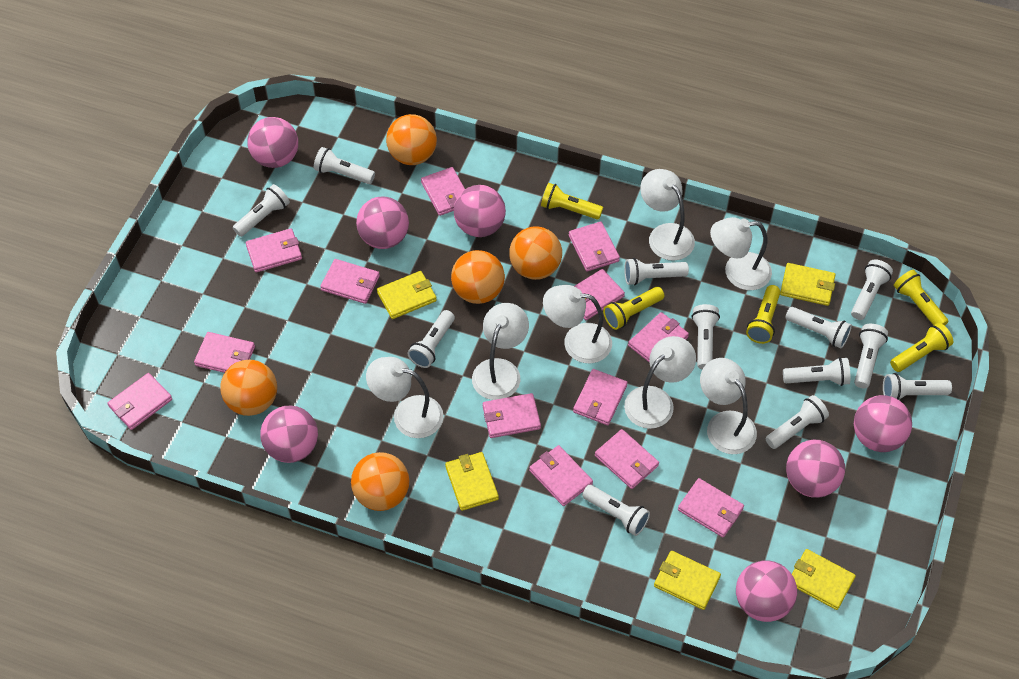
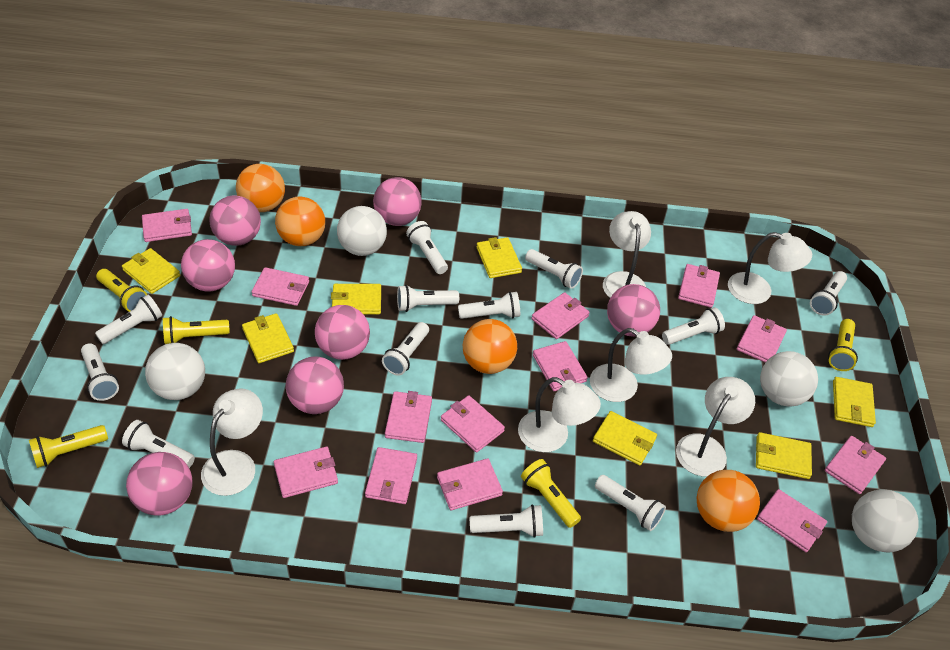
orange ball: 5 -> 4
white ball: 0 -> 4
white lamp: 7 -> 6
yellow wallet: 5 -> 7

